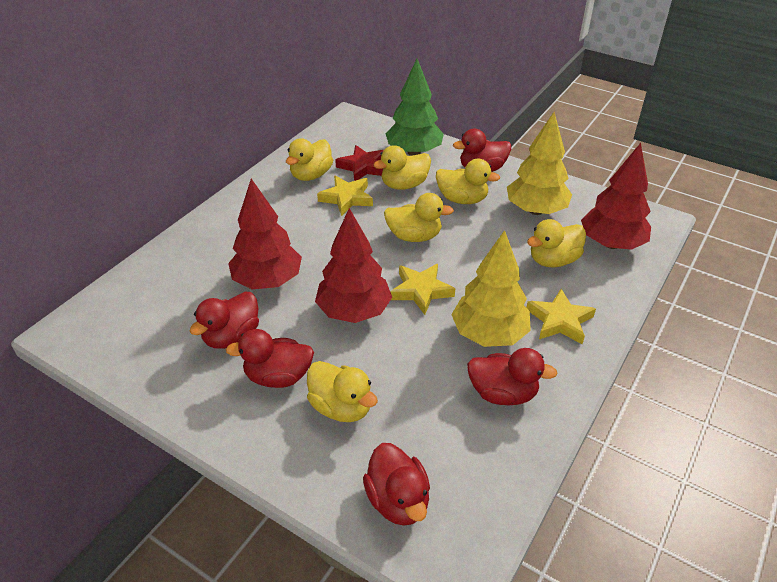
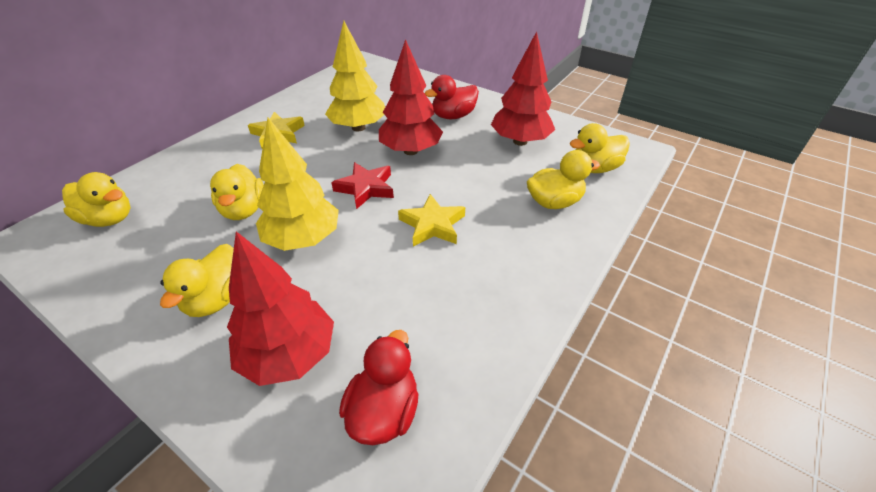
green tree: 1 -> 0
red duck: 5 -> 2
yellow duck: 6 -> 5
yellow star: 3 -> 2

